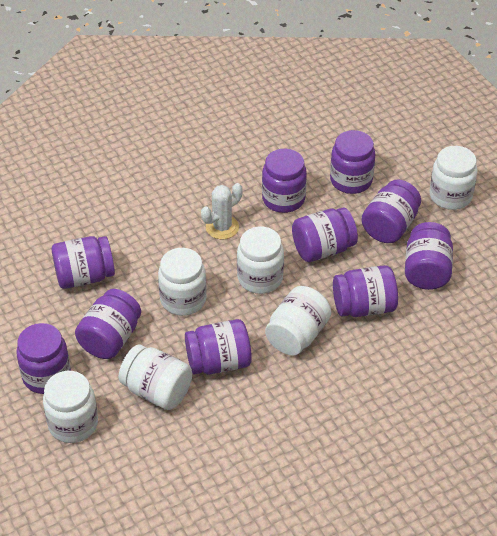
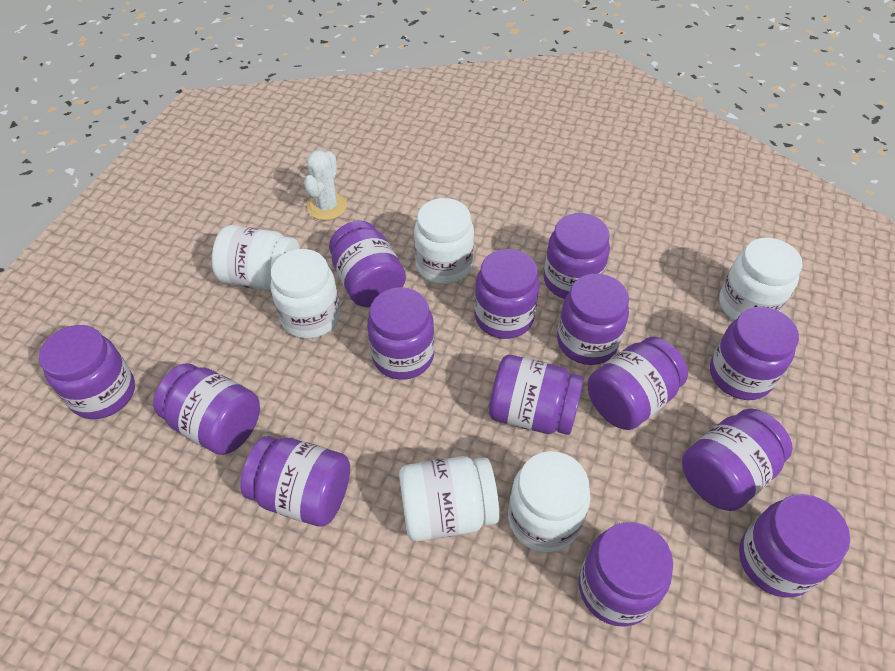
purple jar: 10 -> 14

